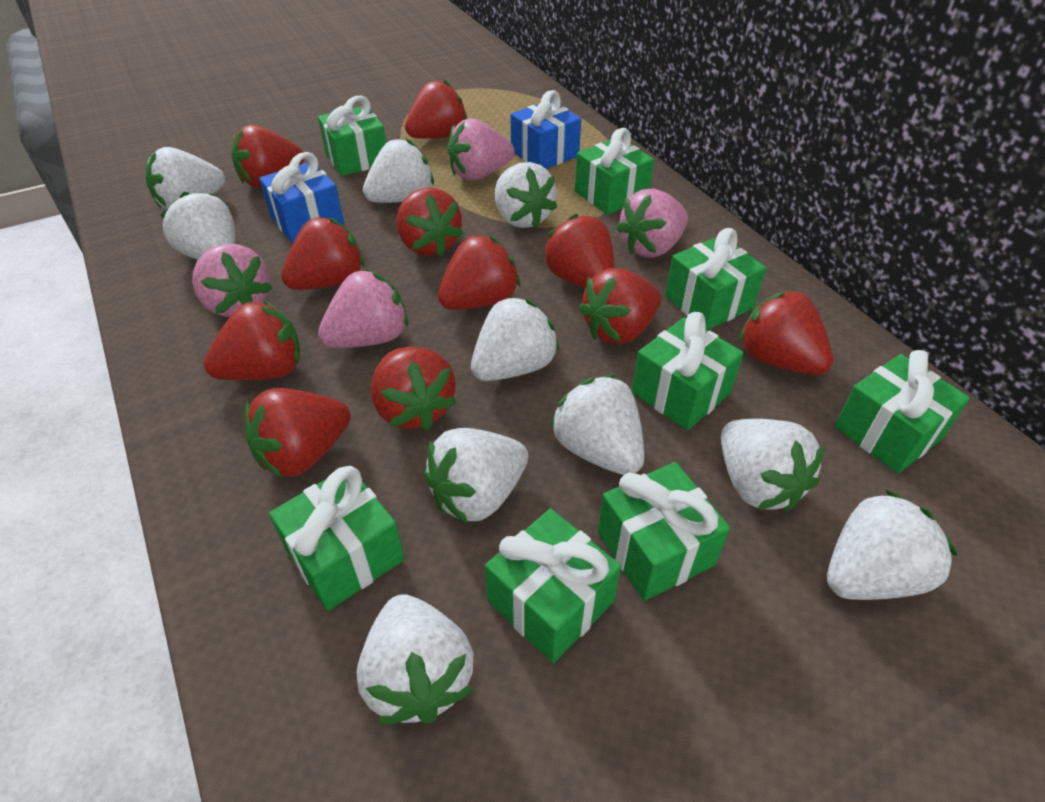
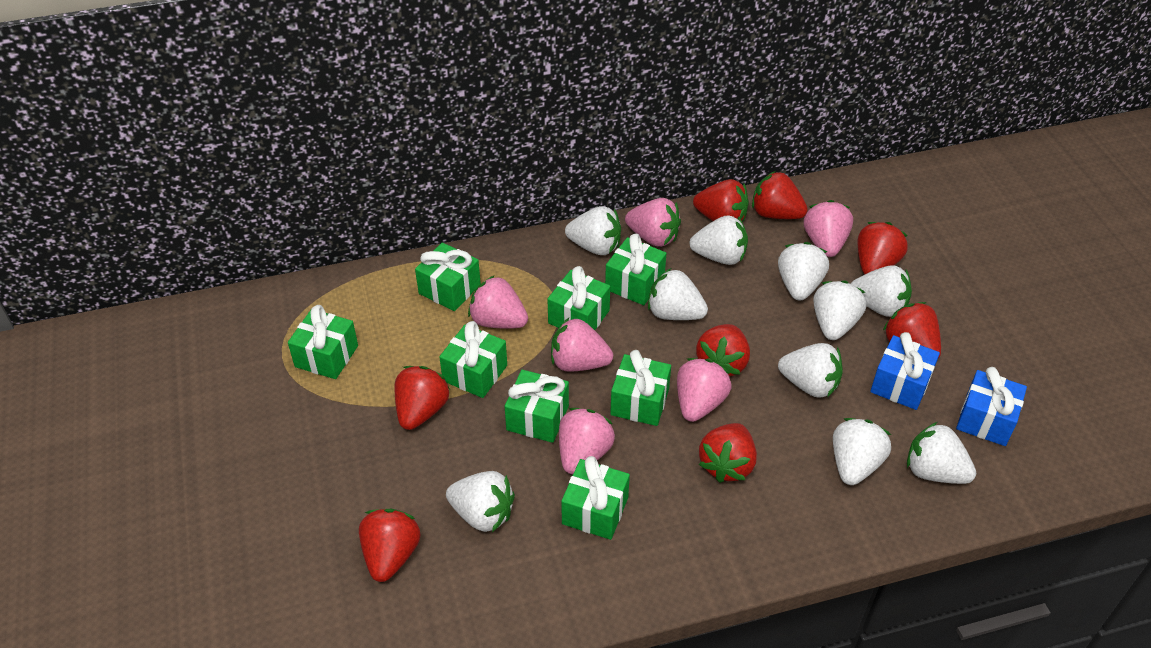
pink strawberry: 4 -> 6
red strawberry: 11 -> 8

